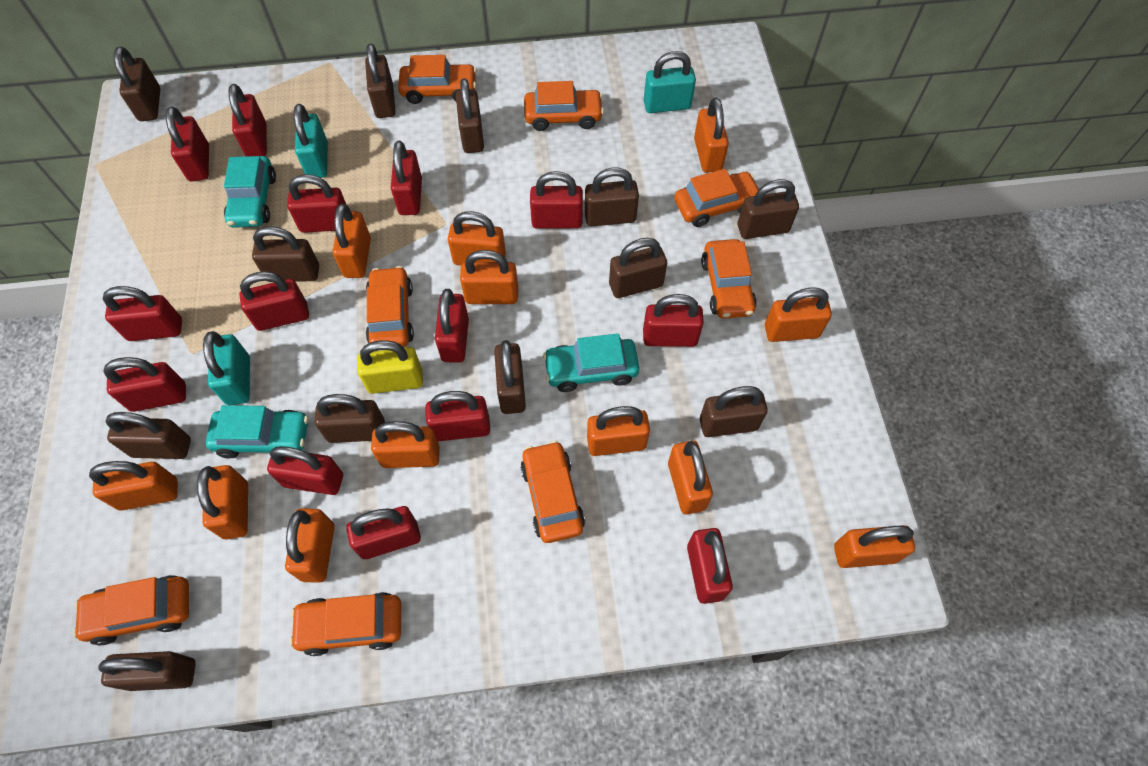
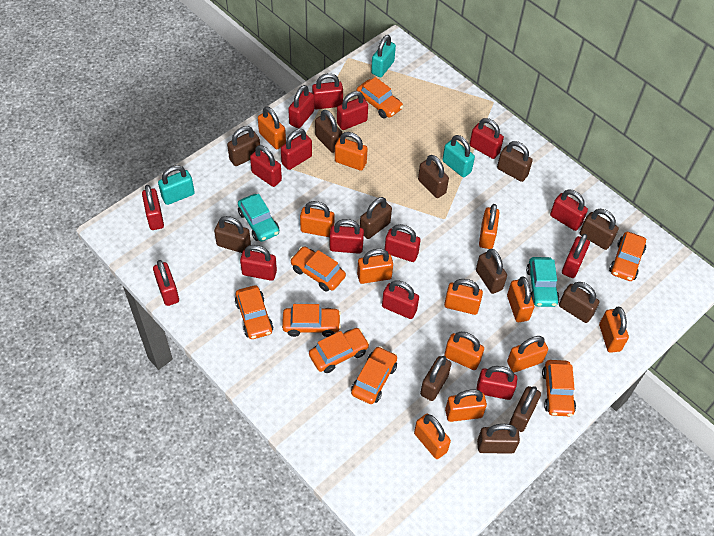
red padlock: 14 -> 15
turquoise car: 3 -> 2
yellow padlock: 1 -> 0

